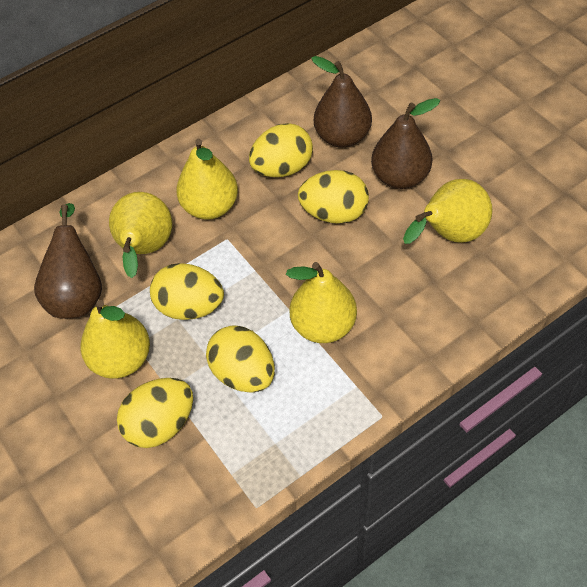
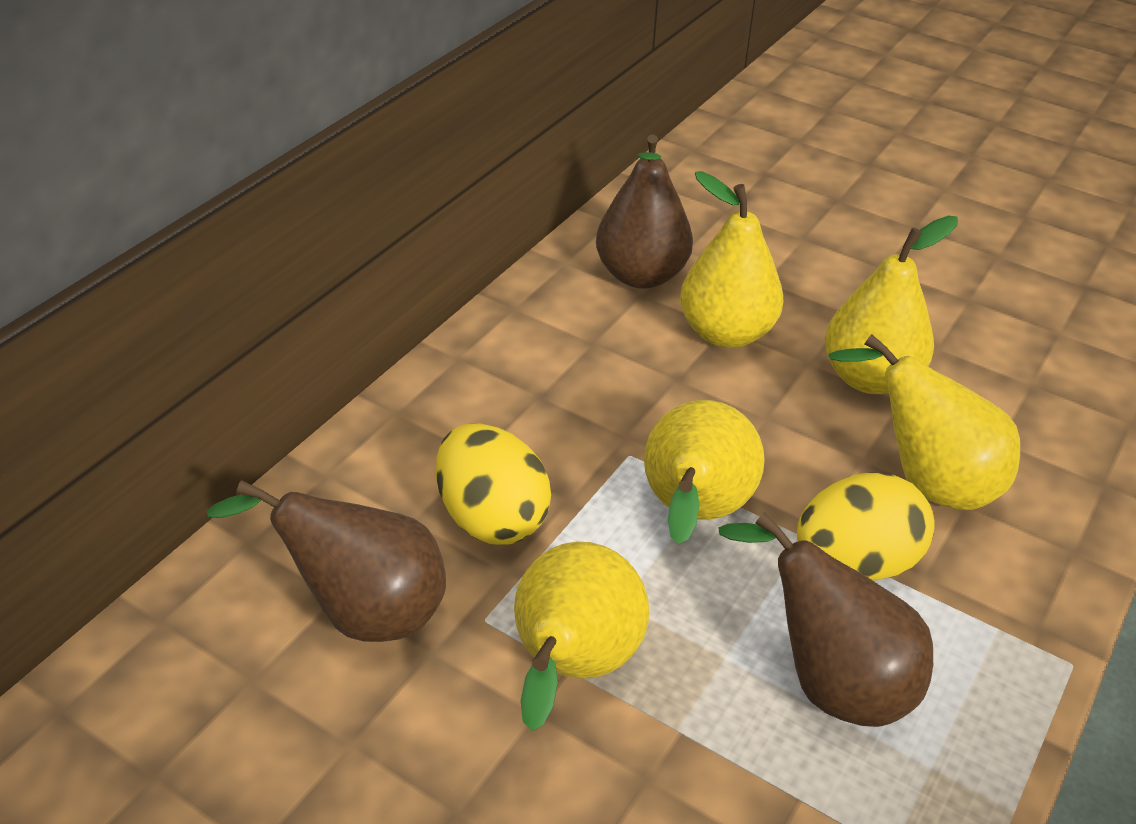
yellow egg: 5 -> 2

